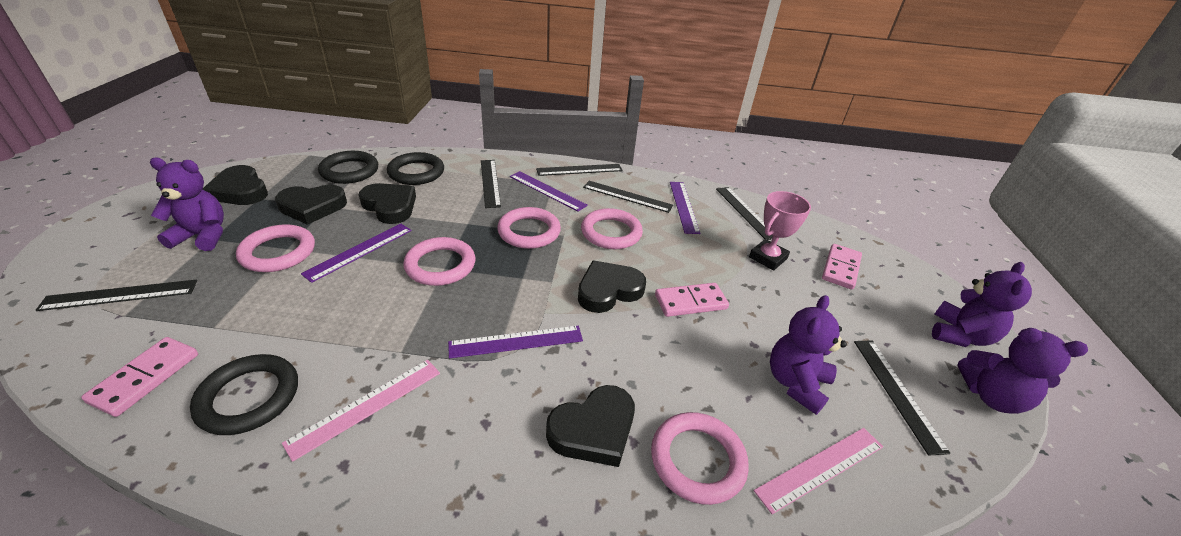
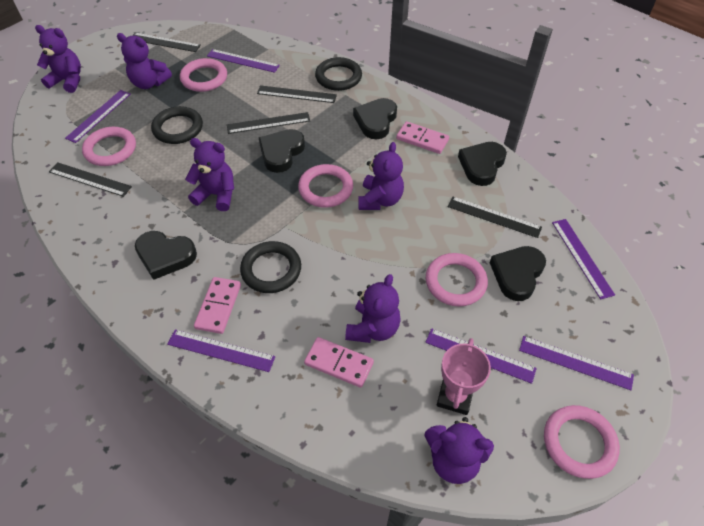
black ruler: 6 -> 5
pink ruler: 2 -> 0
purple ruler: 4 -> 6
purple teddy bear: 4 -> 6

